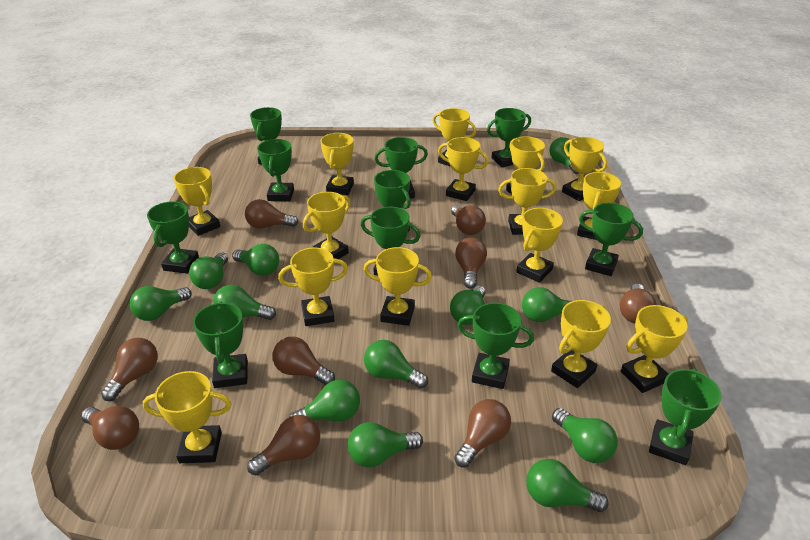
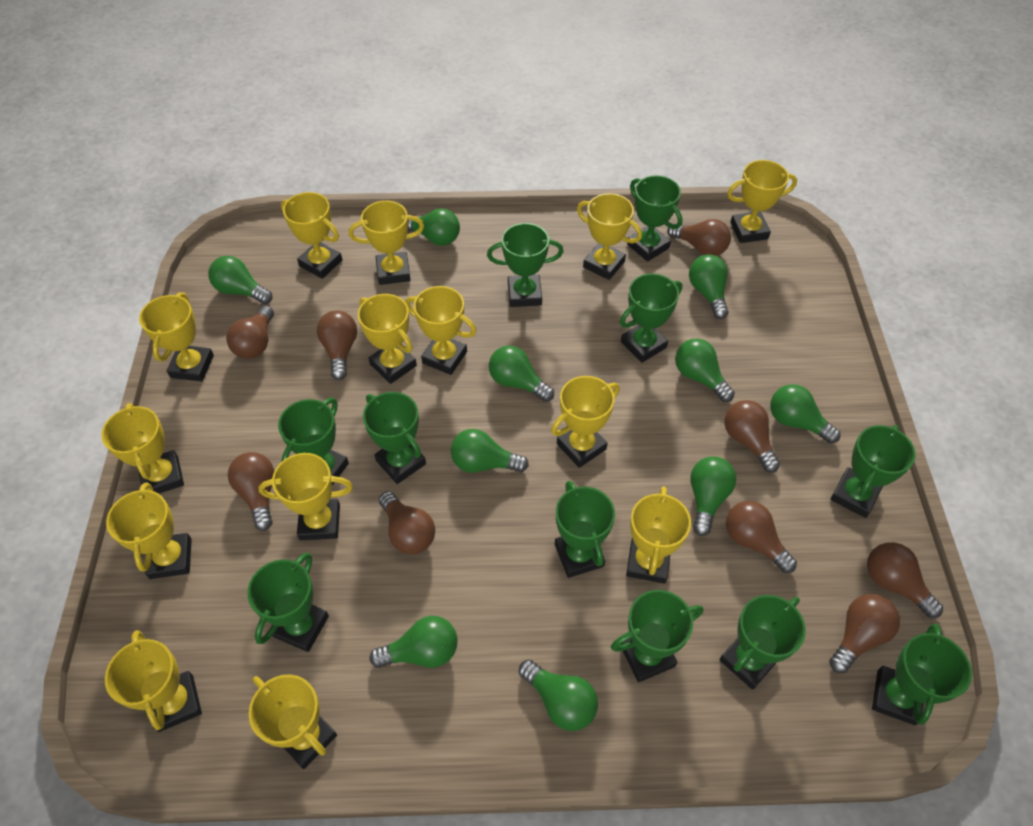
green light bulb: 12 -> 10
yellow trophy: 15 -> 14

